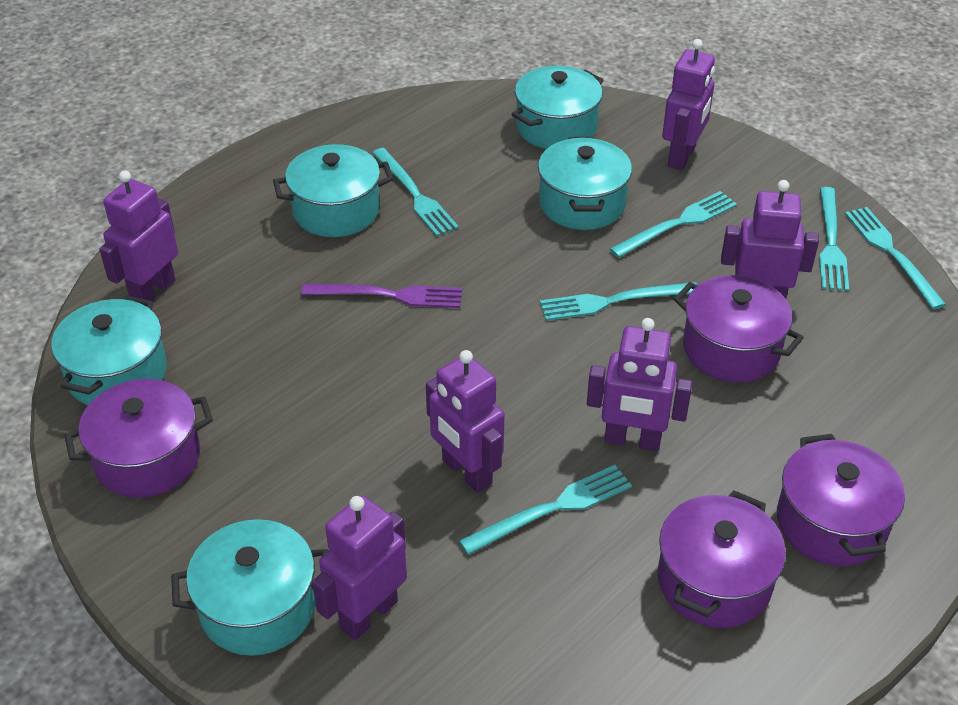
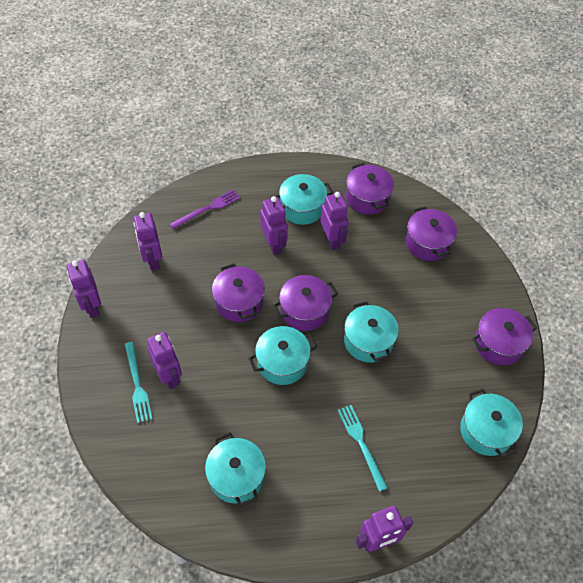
purple pot: 4 -> 5
turquoise fork: 6 -> 2

